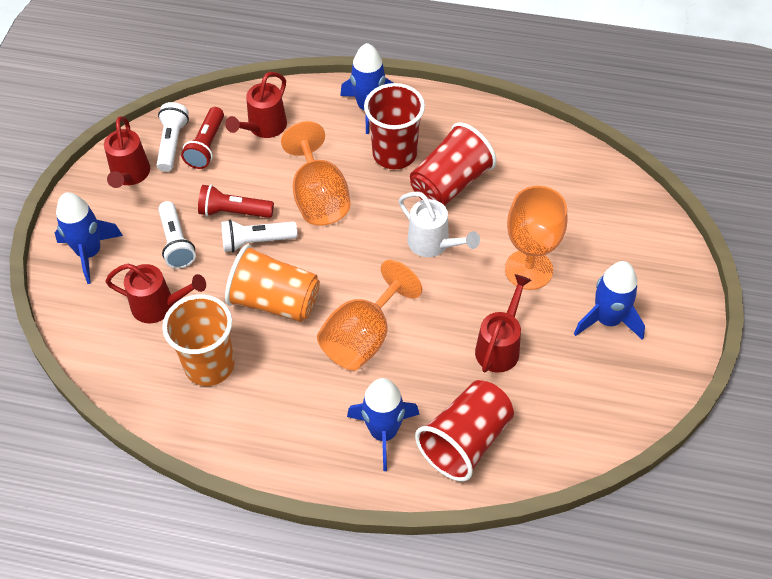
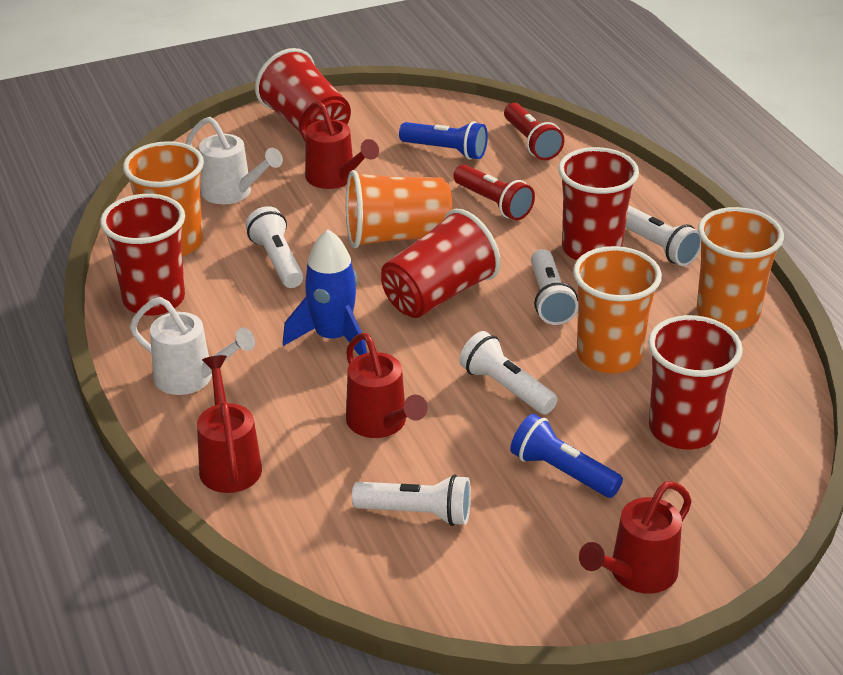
blue flashlight: 0 -> 2
blue rocket: 4 -> 1
orange cup: 2 -> 4
orange goblet: 3 -> 0
red cup: 3 -> 5
white flashlight: 3 -> 5
white watering can: 1 -> 2

